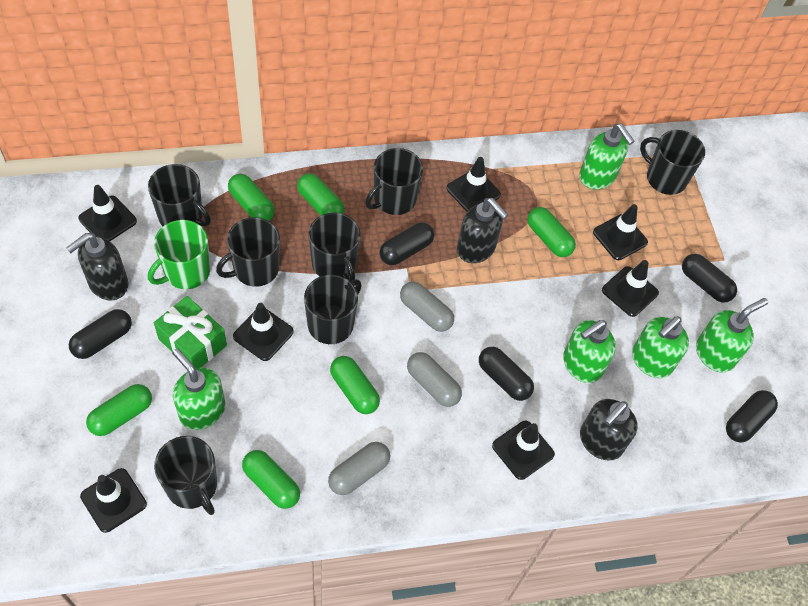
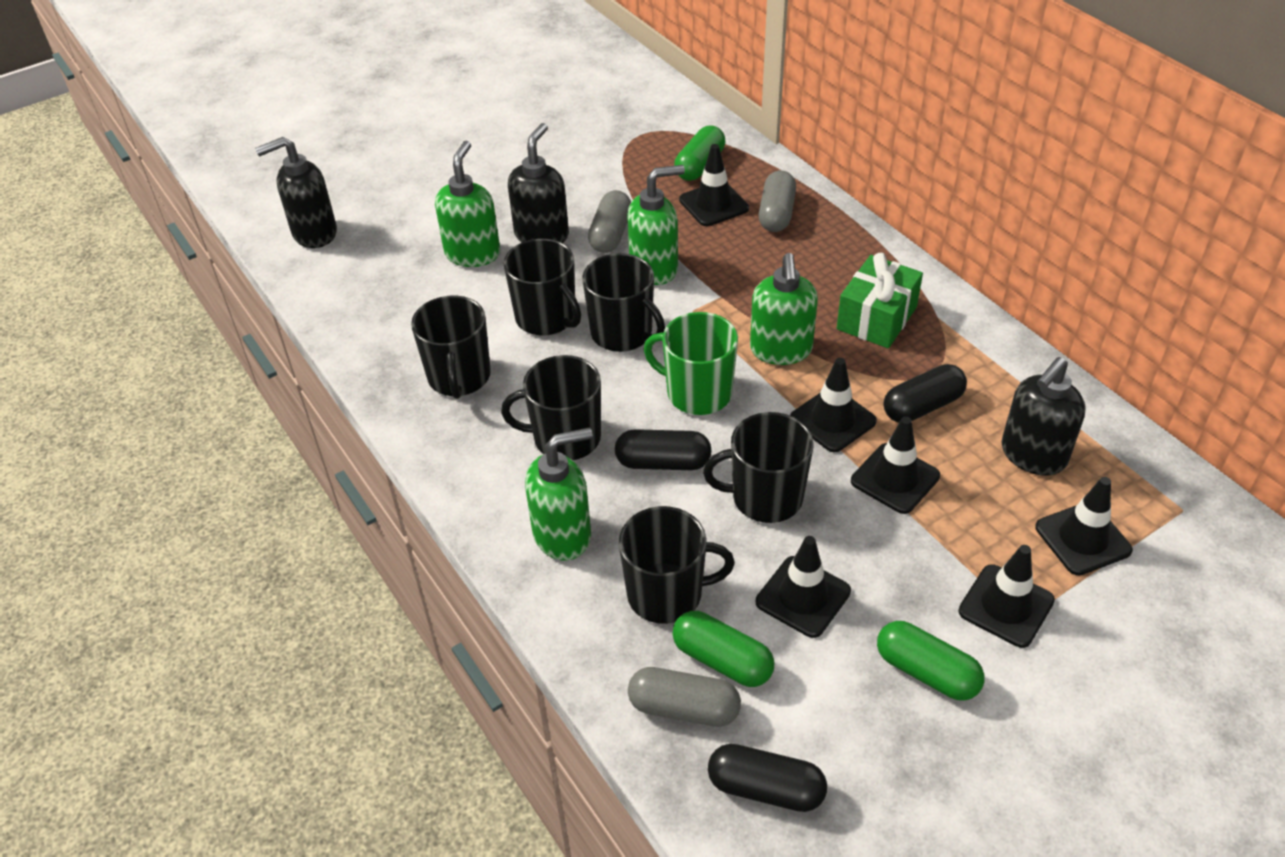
black capsule: 5 -> 3
black mug: 7 -> 6
black traffic cone: 7 -> 6
green capsule: 6 -> 3
green soap dispenser: 5 -> 4

